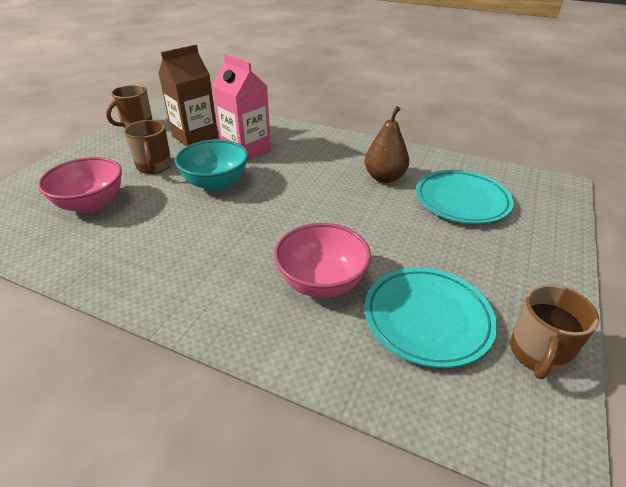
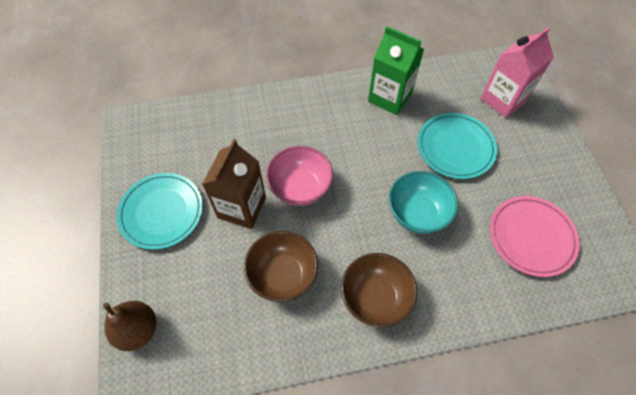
brown bowl: 0 -> 2
brown mug: 3 -> 0
green carton: 0 -> 1
pink bowl: 2 -> 1
pink plate: 0 -> 1

